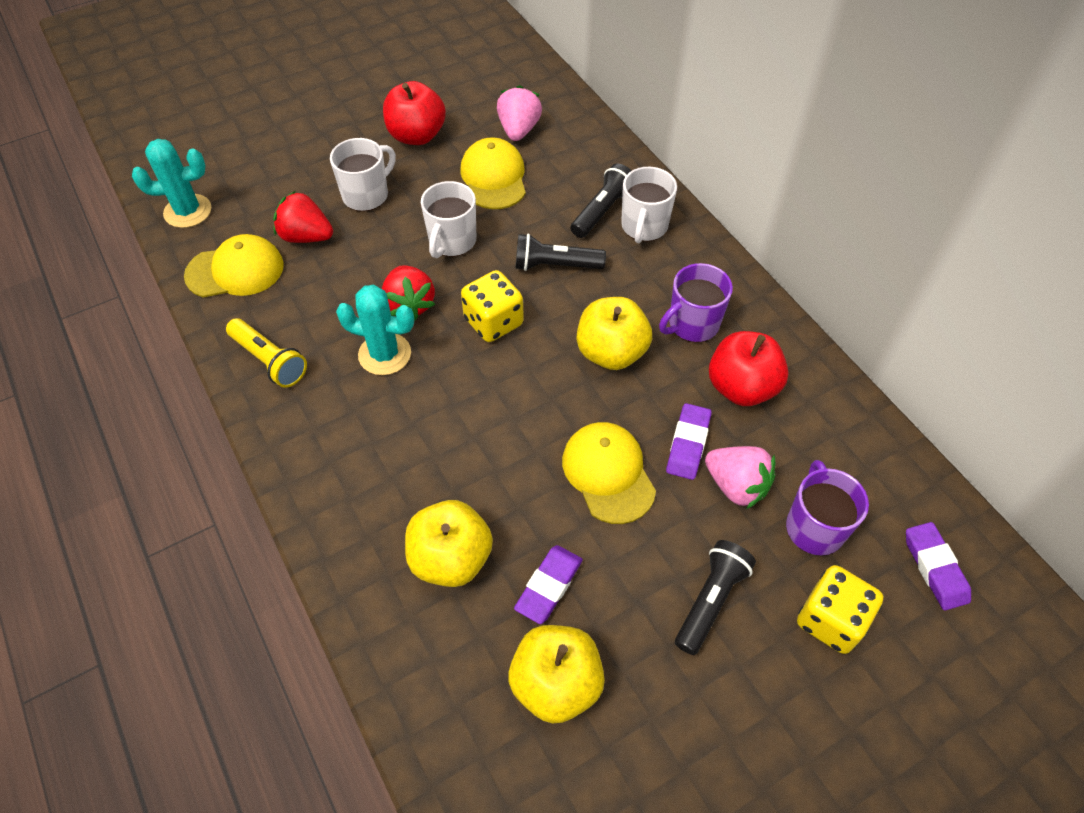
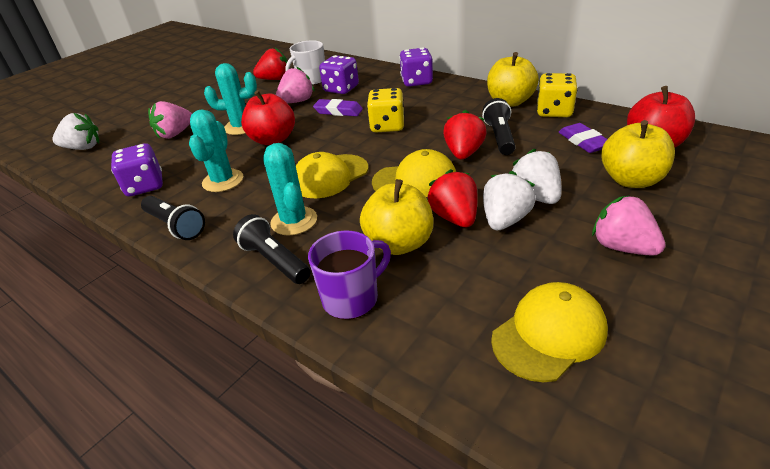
pink strawberry: 2 -> 3
purple dice: 0 -> 3
purple eraser: 3 -> 2
purple mug: 2 -> 1
red strawberry: 2 -> 3
turquoise cactus: 2 -> 3
white mug: 3 -> 1
white strawberry: 0 -> 3
yellow flashlight: 1 -> 0

